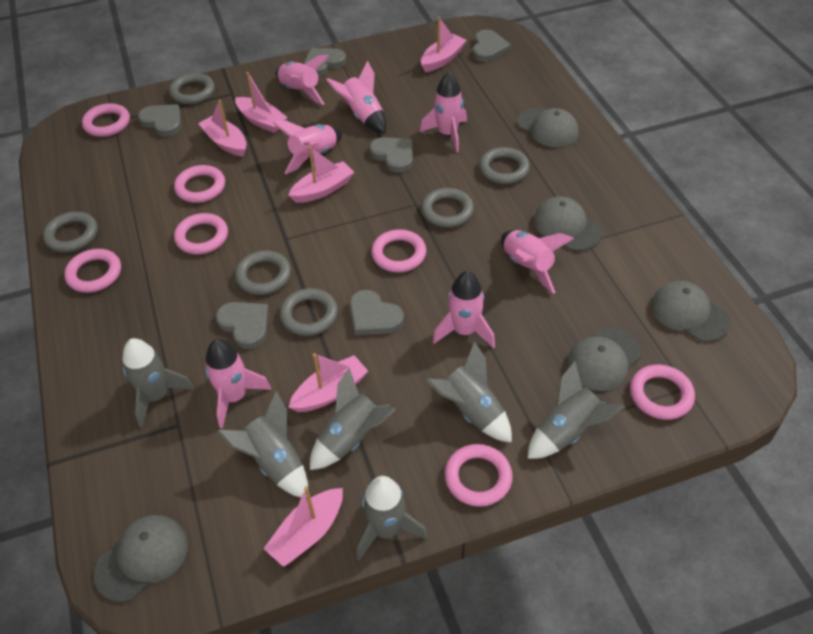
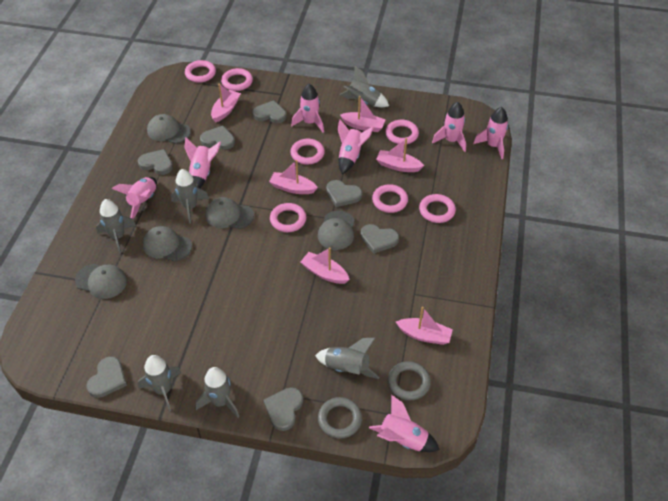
grey heart: 6 -> 7
grey ring: 6 -> 2

